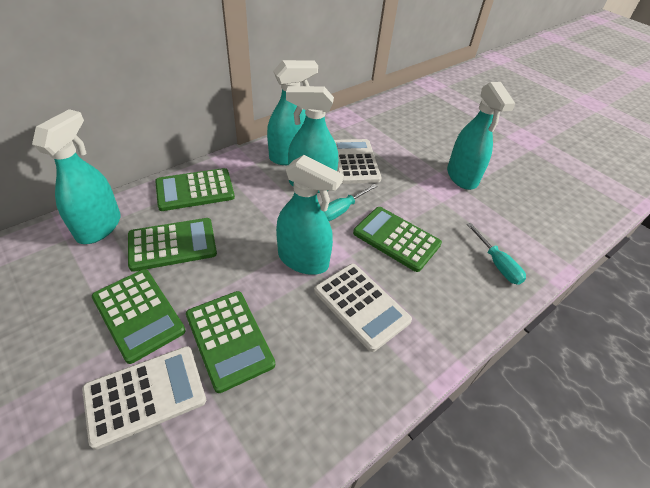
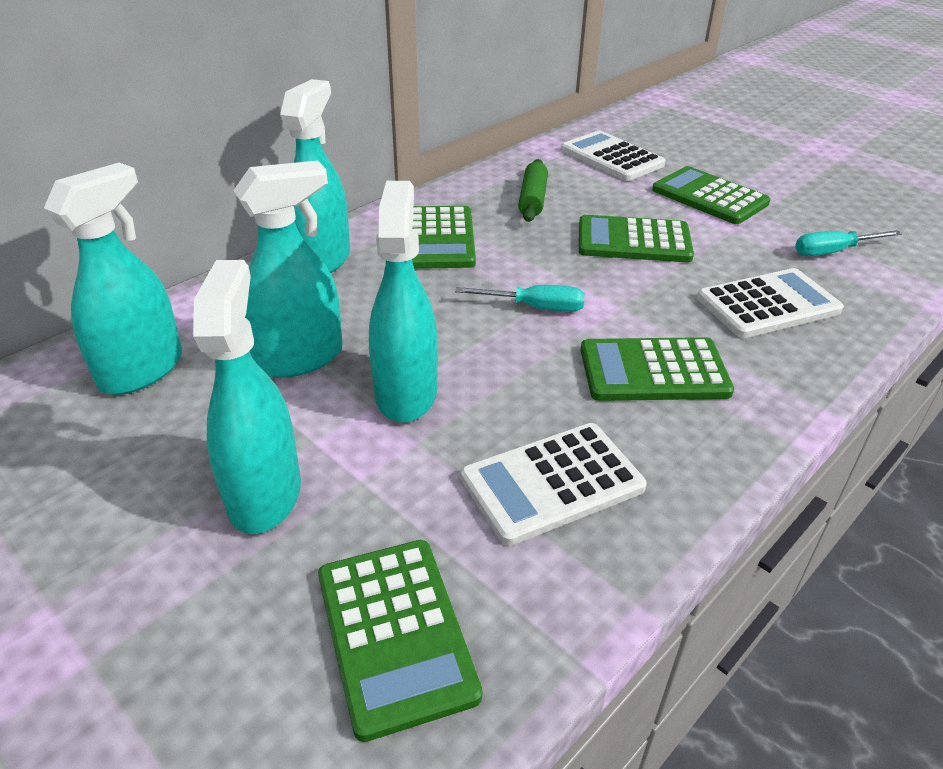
green rolling pin: 0 -> 1

